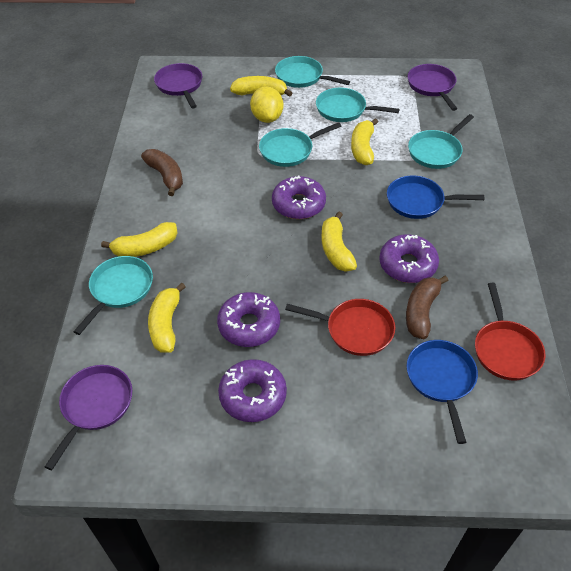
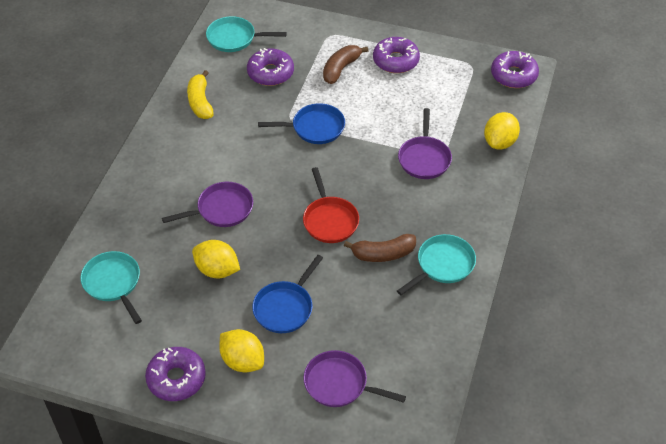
red pan: 2 -> 1
turquoise pan: 5 -> 3
yellow banana: 5 -> 1
yellow lemon: 1 -> 3

